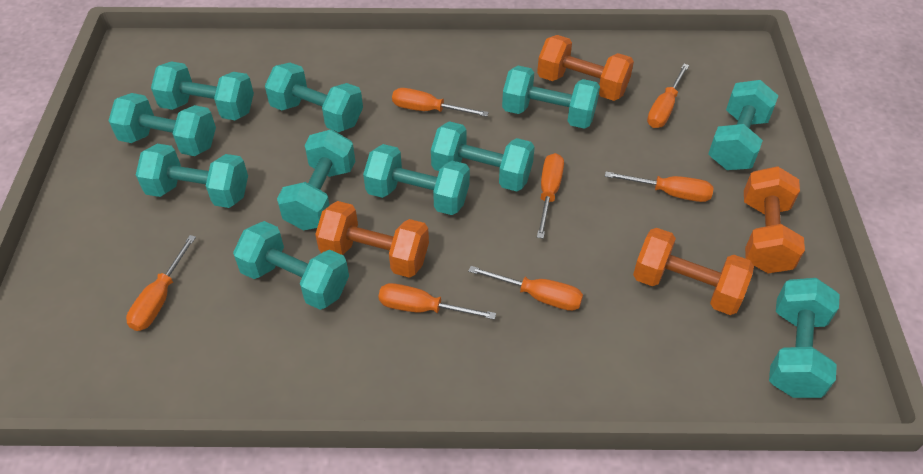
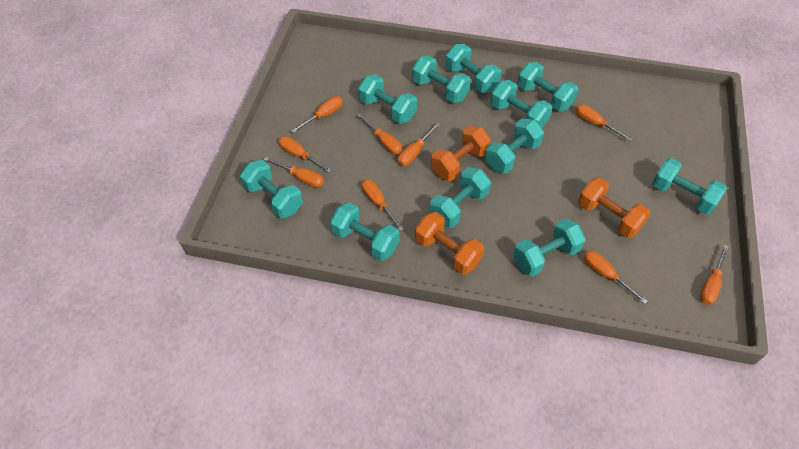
orange dumbbell: 4 -> 3
orange screwdriver: 7 -> 9

